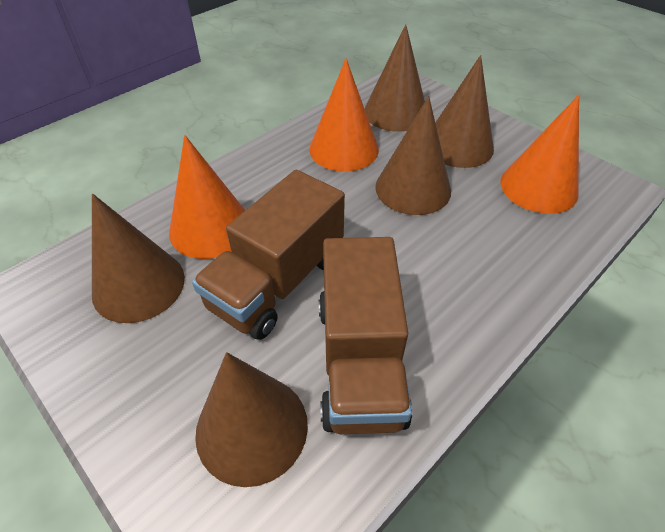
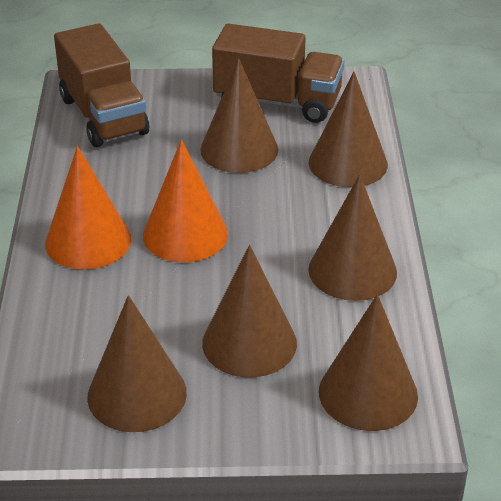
brown cone: 5 -> 6
orange cone: 3 -> 2

